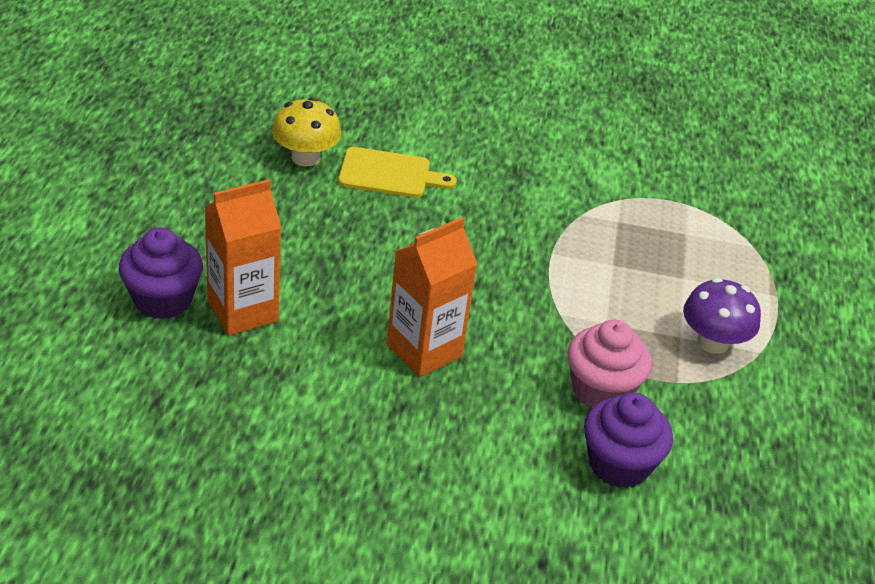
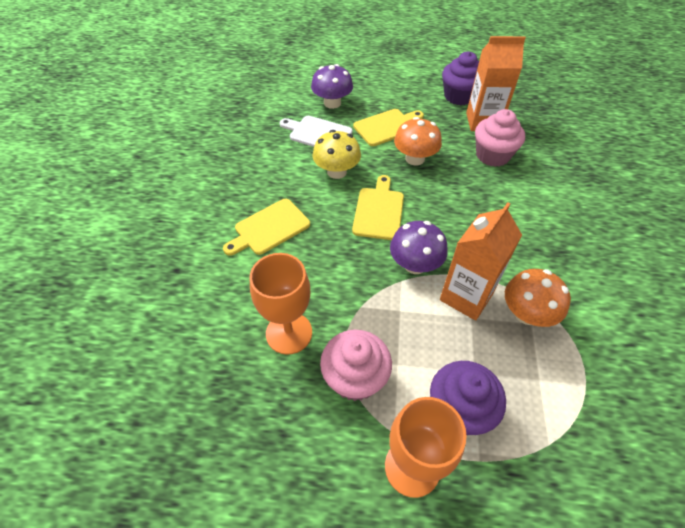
orange goblet: 0 -> 2
orange mushroom: 0 -> 2
pink cupcake: 1 -> 2
purple mushroom: 1 -> 2
white cutting board: 0 -> 1
yellow cutting board: 1 -> 3

